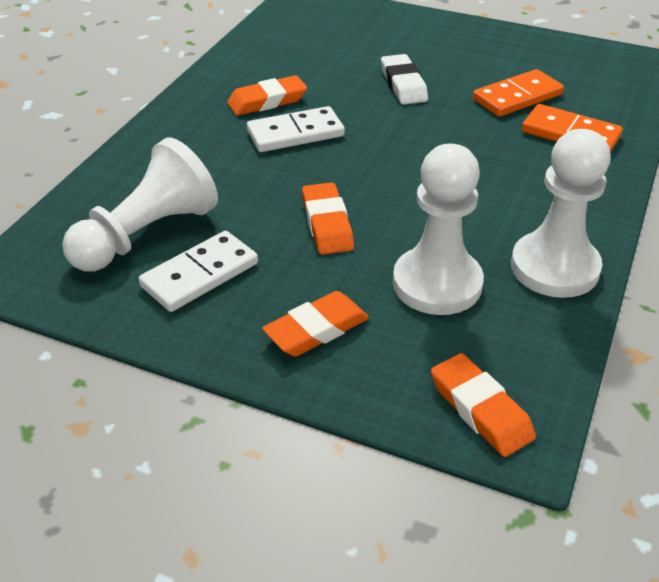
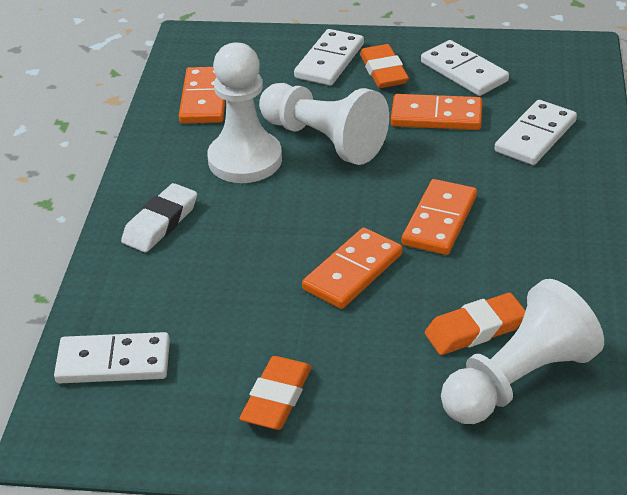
orange domino: 2 -> 4
orange eraser: 4 -> 3
white domino: 2 -> 4

